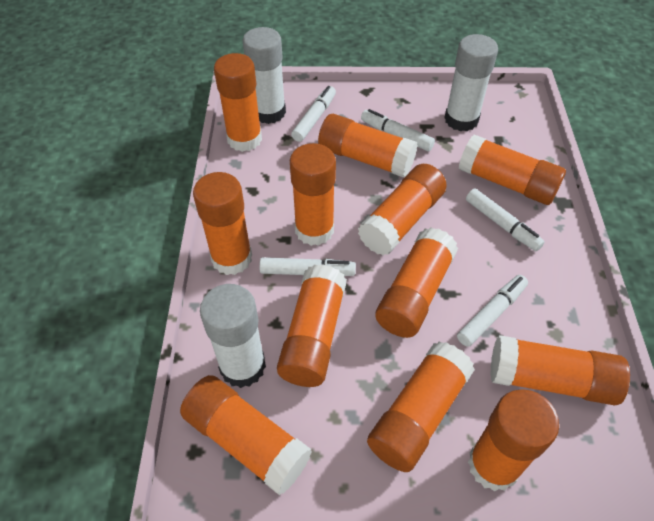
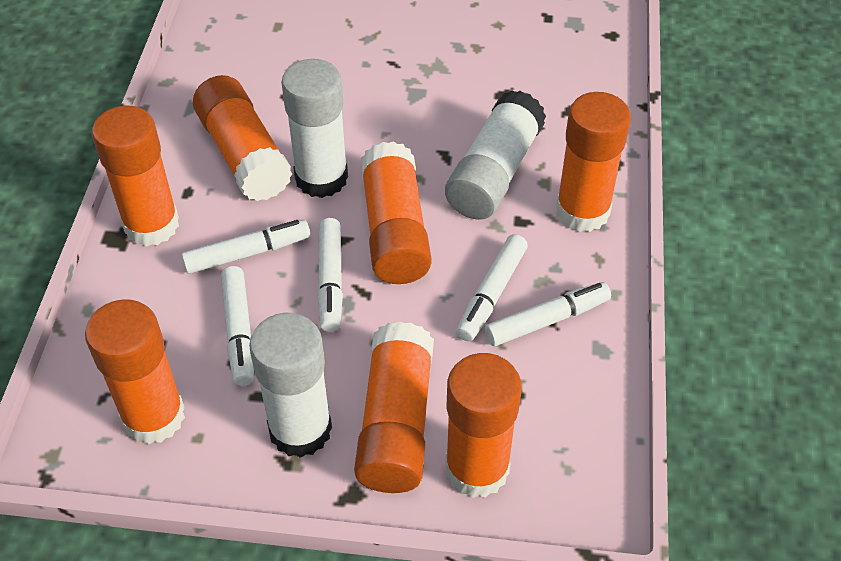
orange glue stick: 12 -> 7

